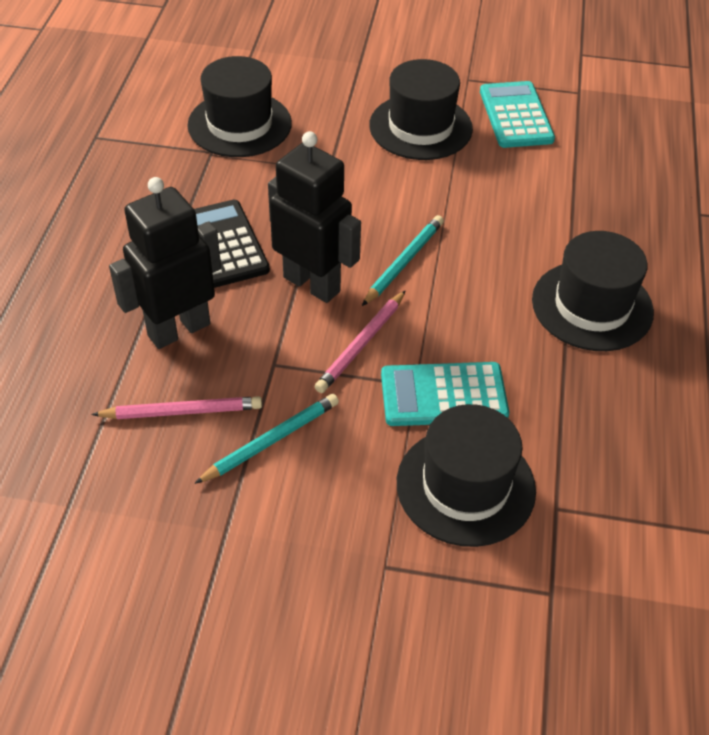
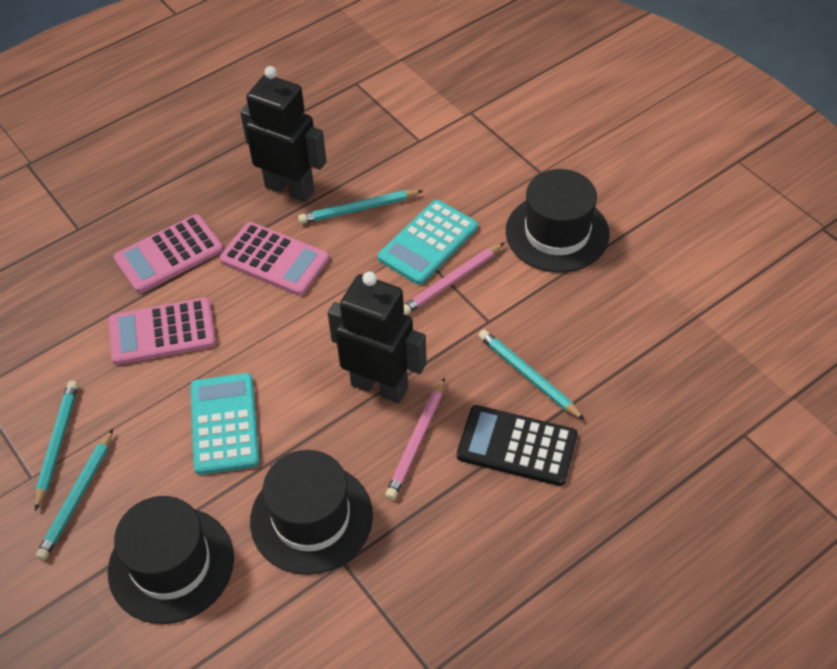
black hat: 4 -> 3
pink calculator: 0 -> 3
turquoise pencil: 2 -> 4

